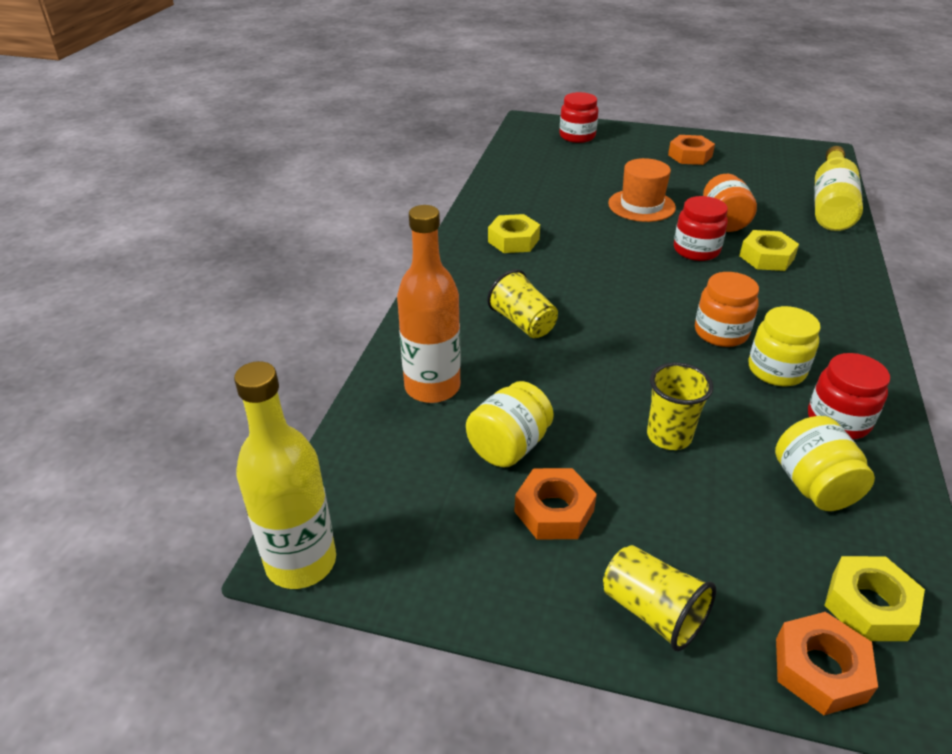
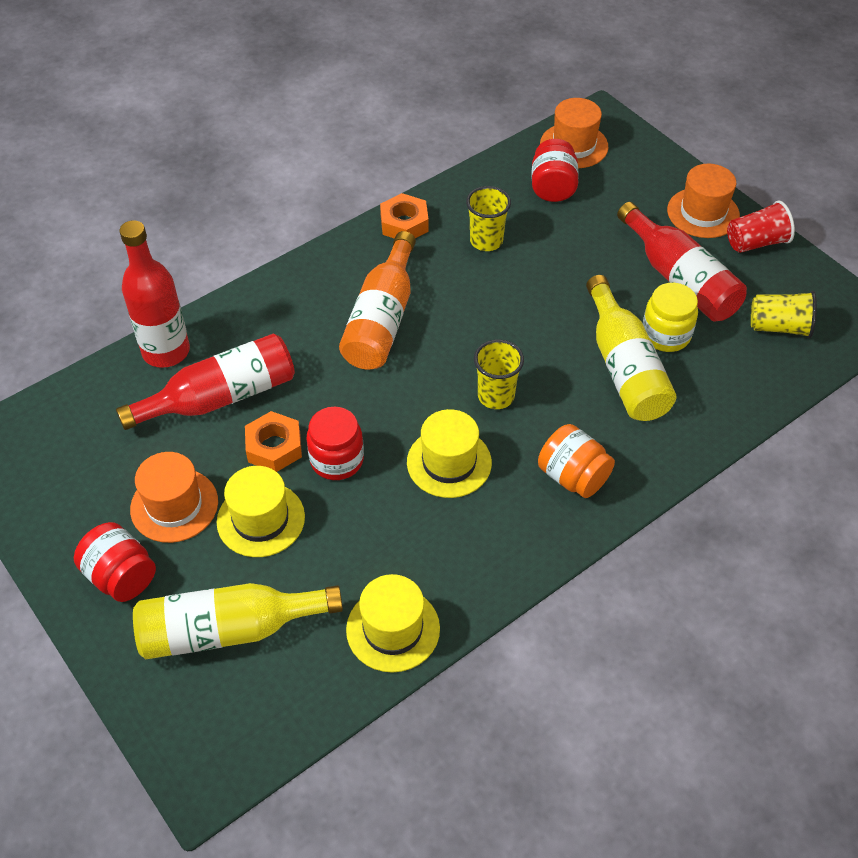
orange hat: 1 -> 3
orange jar: 2 -> 1
orange nut: 3 -> 2
red bottle: 0 -> 3
red cup: 0 -> 1
yellow hat: 0 -> 3
yellow jar: 3 -> 1
yellow nut: 3 -> 0

